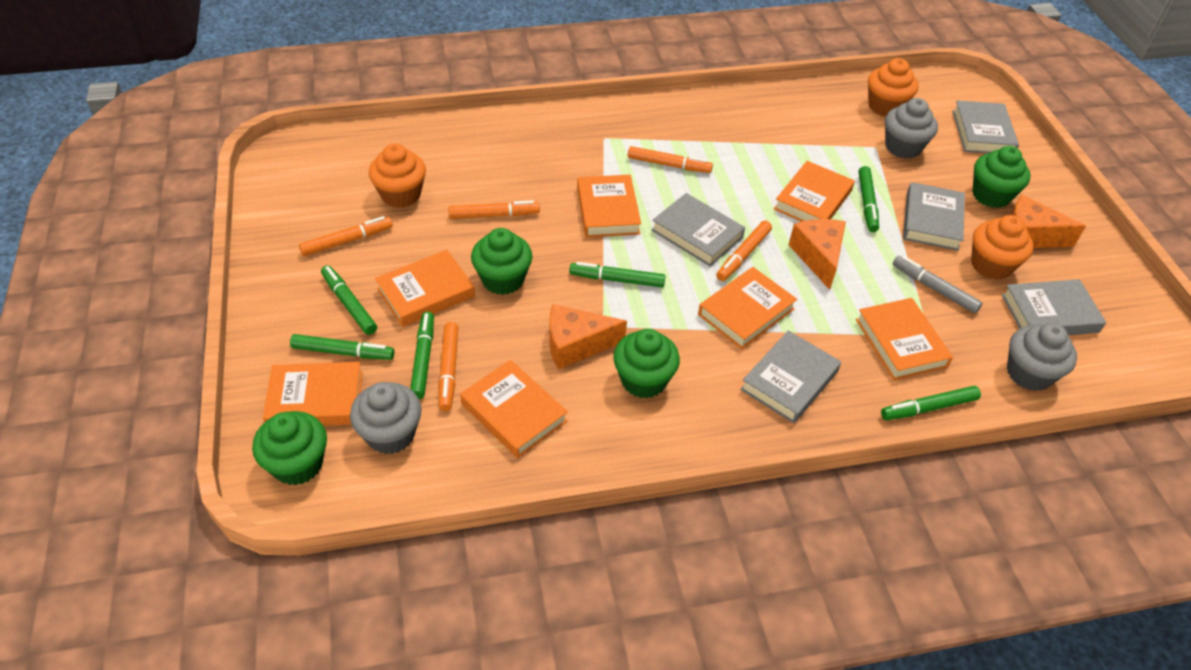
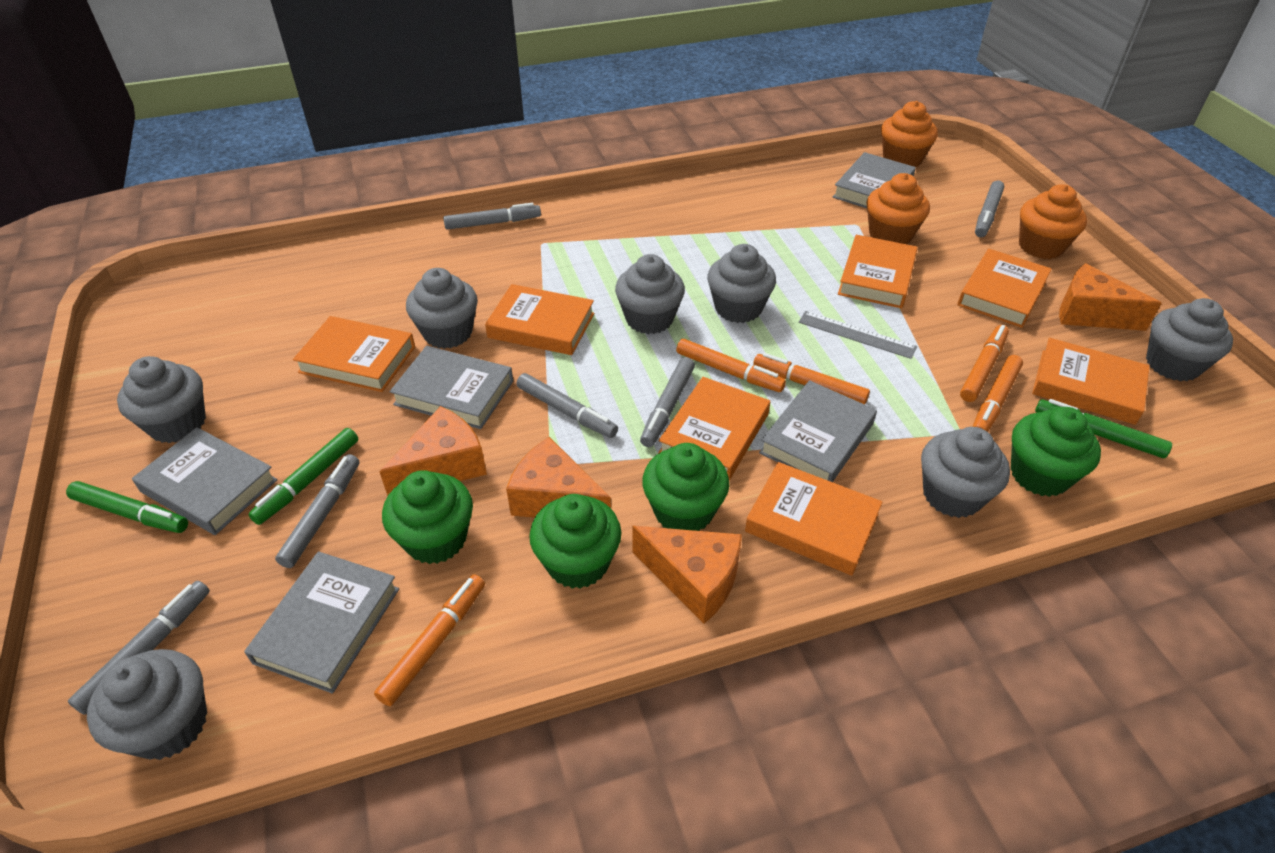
green marker: 6 -> 3
grey cupcake: 3 -> 7
grey marker: 1 -> 6
grey ruler: 0 -> 1
orange cheese: 3 -> 4

